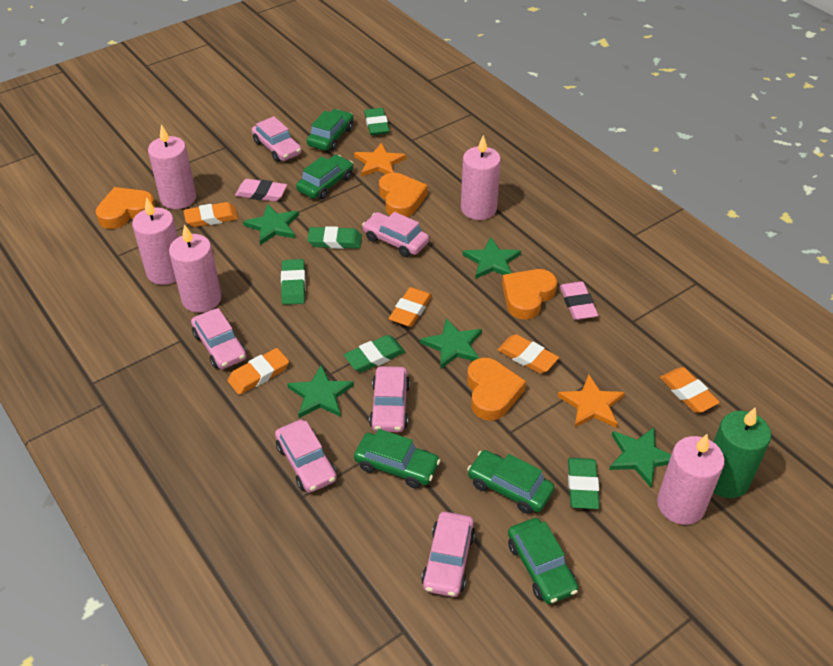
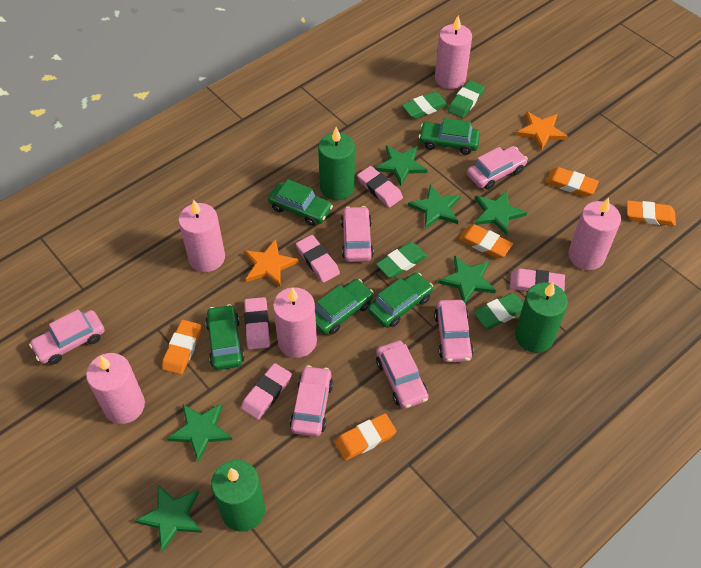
green candle: 1 -> 3
green eraser: 5 -> 4
green star: 5 -> 6
orange heart: 4 -> 0
pink eraser: 2 -> 5

